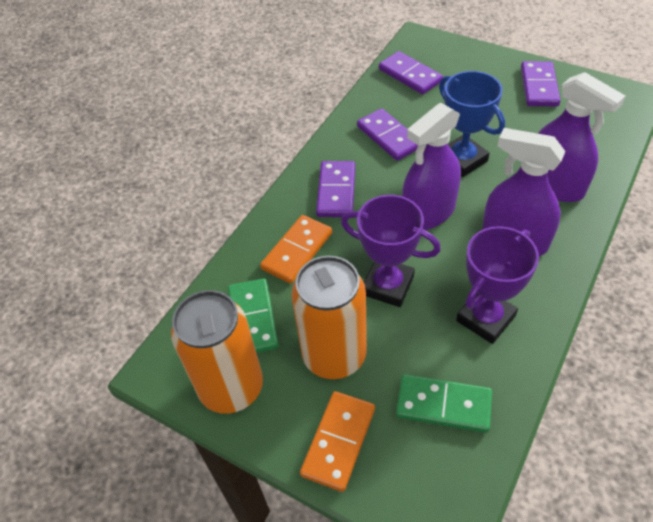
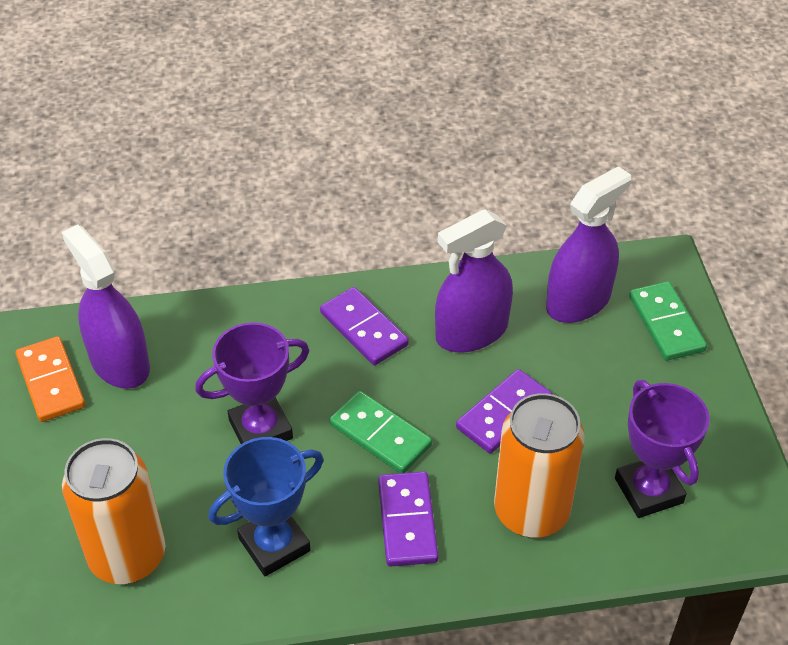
orange domino: 2 -> 1
purple domino: 4 -> 3

